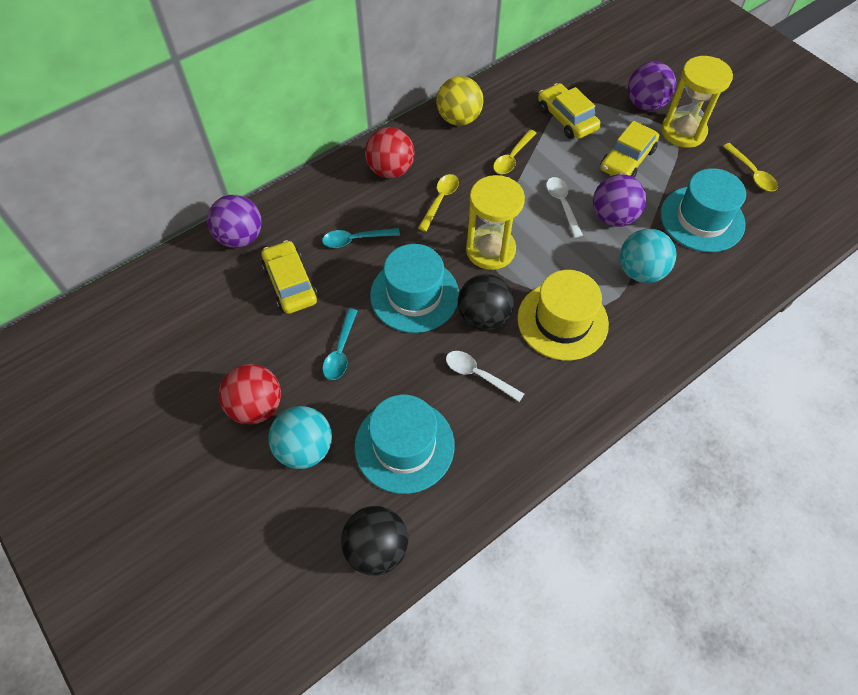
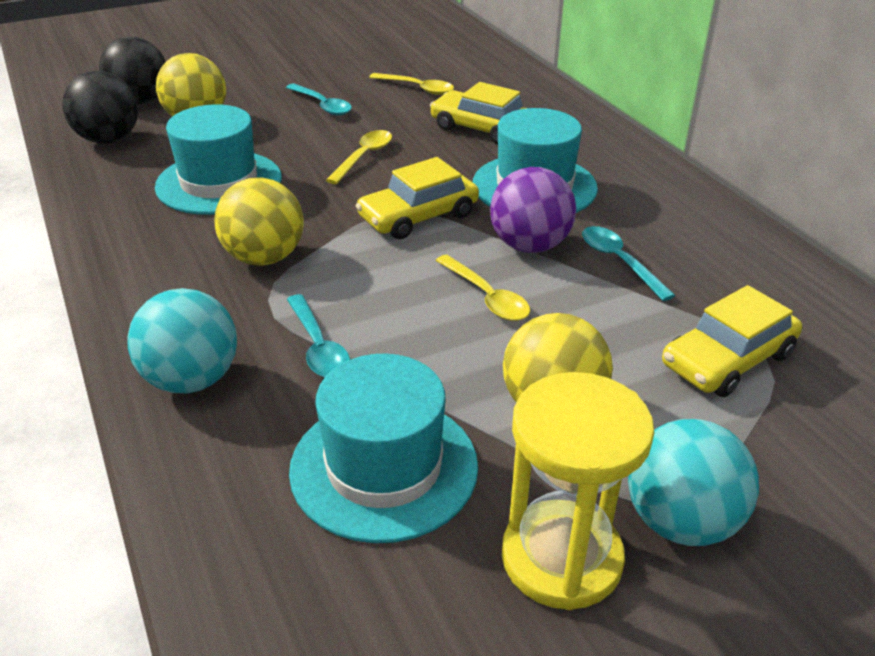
purple ball: 3 -> 1
red ball: 2 -> 0
turquoise spoon: 2 -> 3
white spoon: 2 -> 0
yellow ball: 1 -> 3
yellow hat: 1 -> 0
yellow hourglass: 2 -> 1

